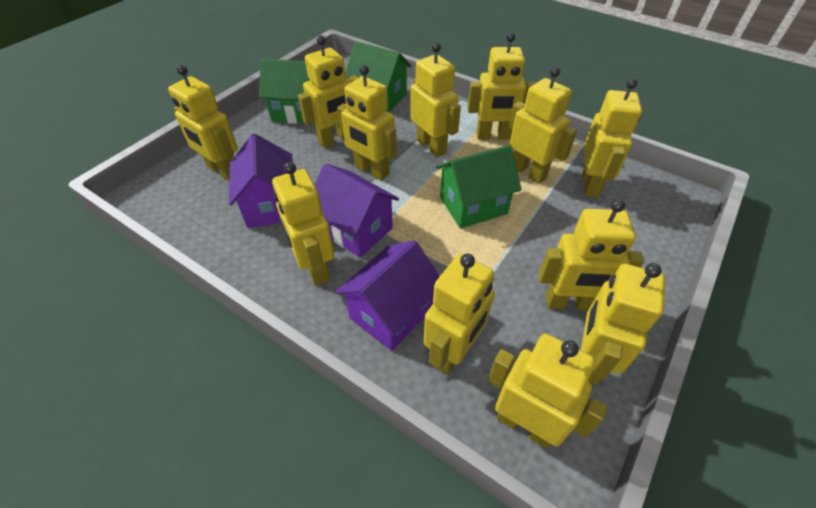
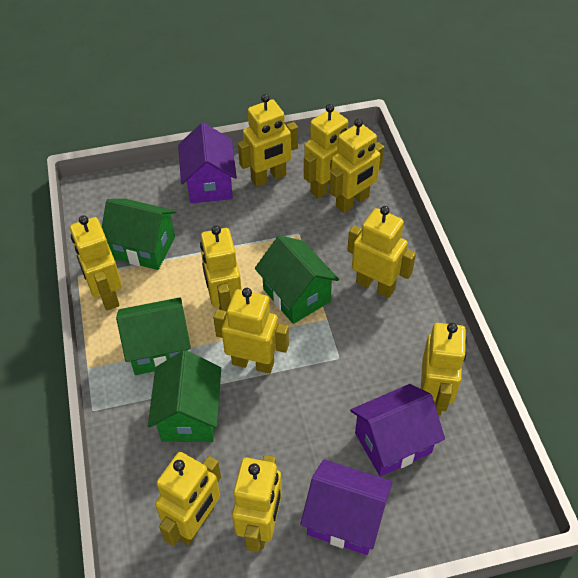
green house: 3 -> 4
yellow robot: 12 -> 10

